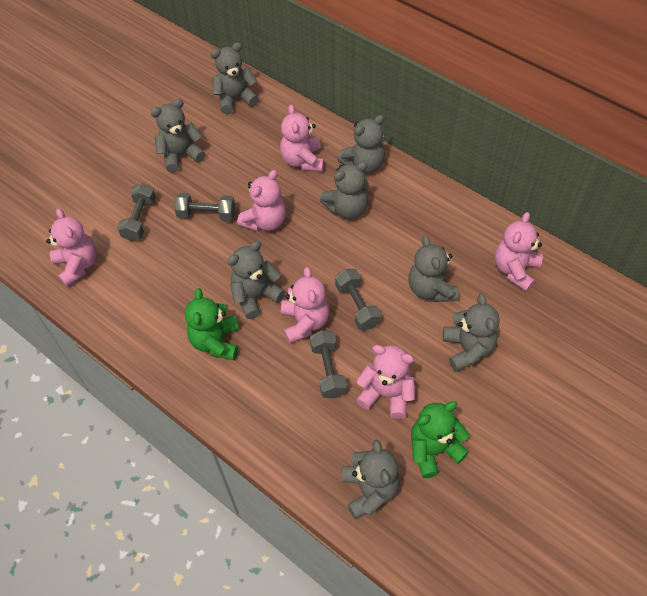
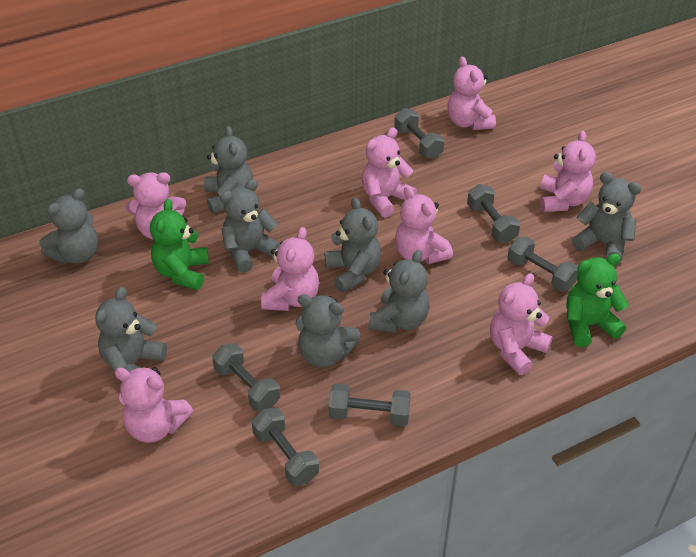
grey dumbbell: 4 -> 6
pink teddy bear: 6 -> 8

